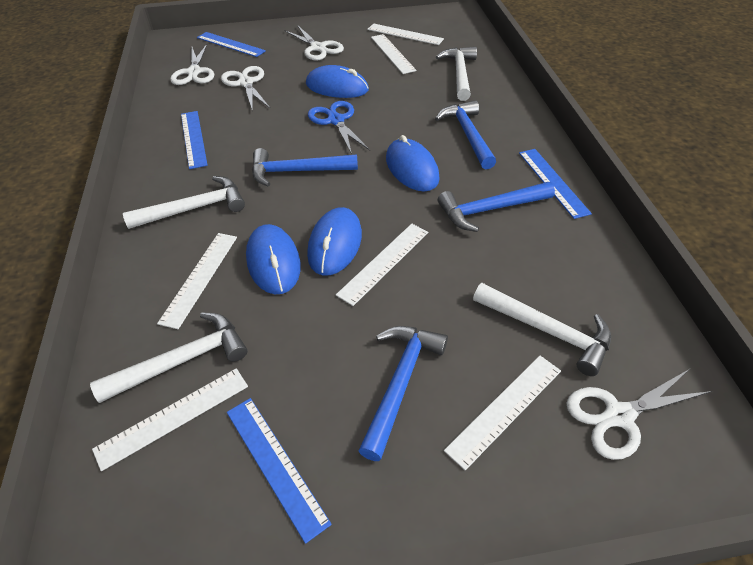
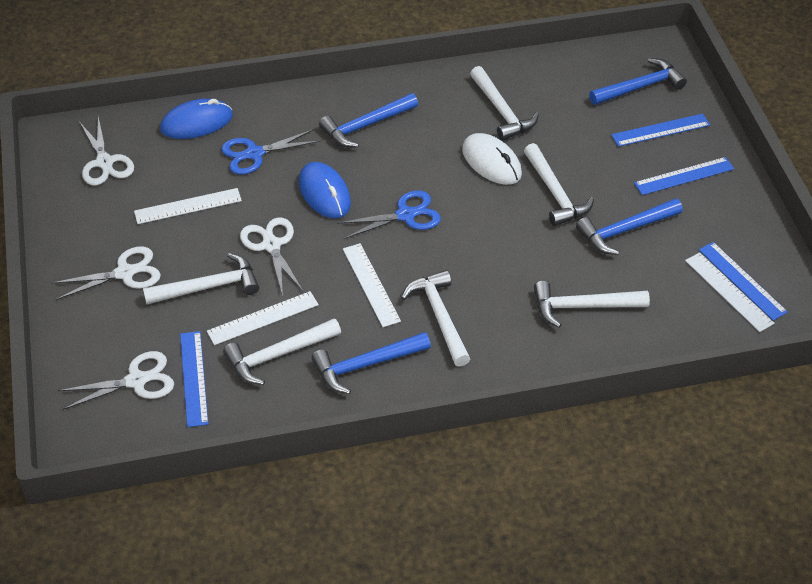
blue mouse: 4 -> 2
blue scissors: 1 -> 2
white hammer: 4 -> 6
white mouse: 0 -> 1
white ruler: 6 -> 4

